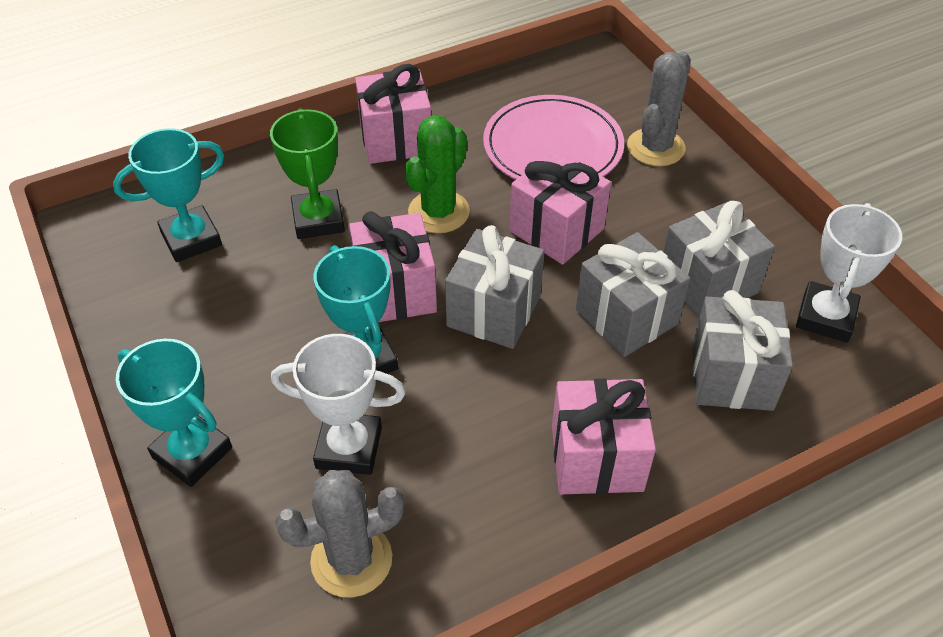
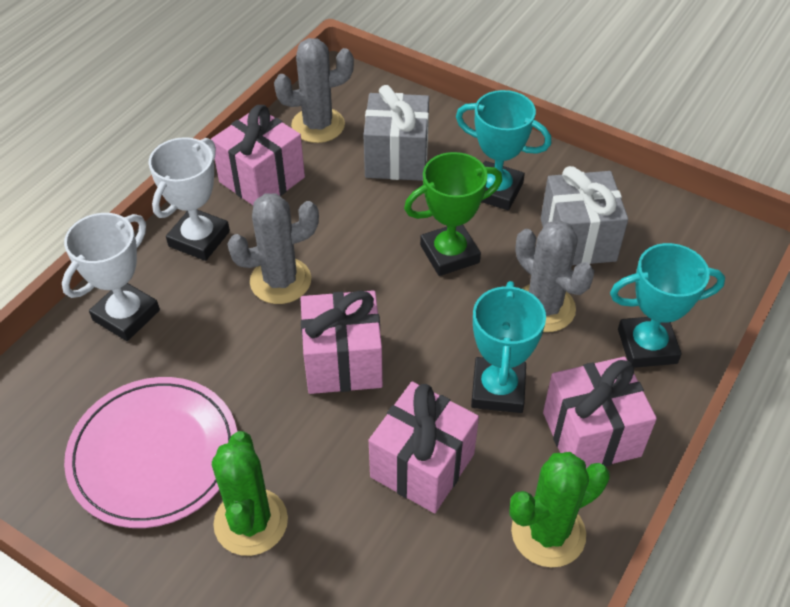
green cactus: 1 -> 2
grey cactus: 2 -> 3
grey gift: 4 -> 2

